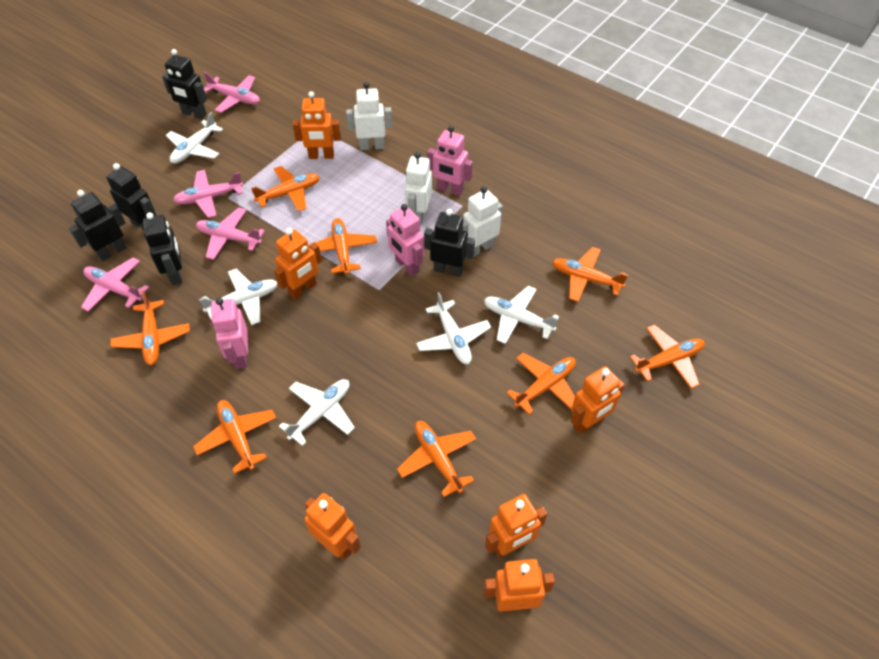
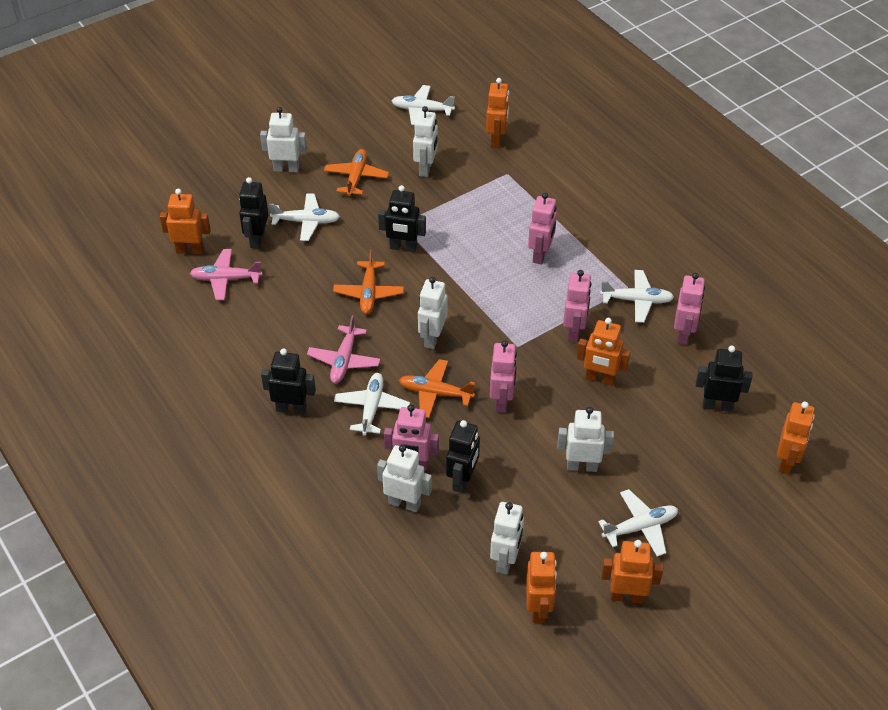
orange plane: 8 -> 3
pink plane: 4 -> 2
pink robot: 3 -> 5
white robot: 3 -> 6

